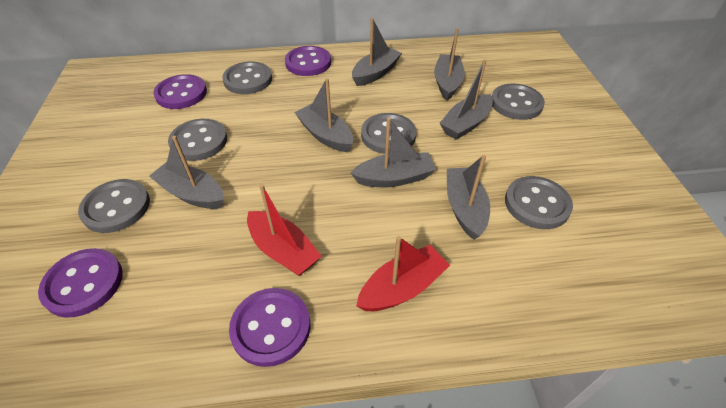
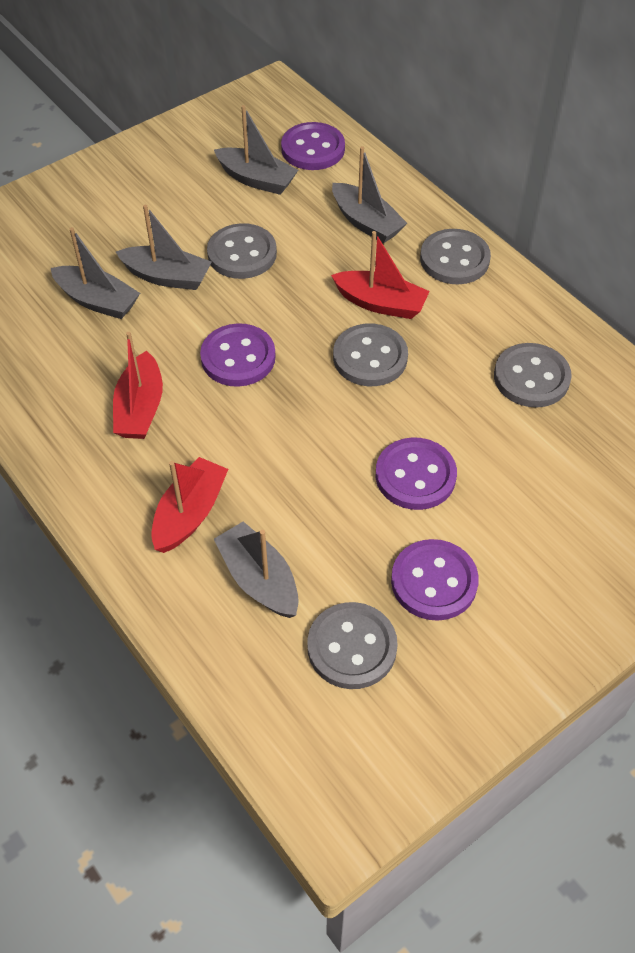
grey boat: 7 -> 5
grey button: 6 -> 5
red boat: 2 -> 3

